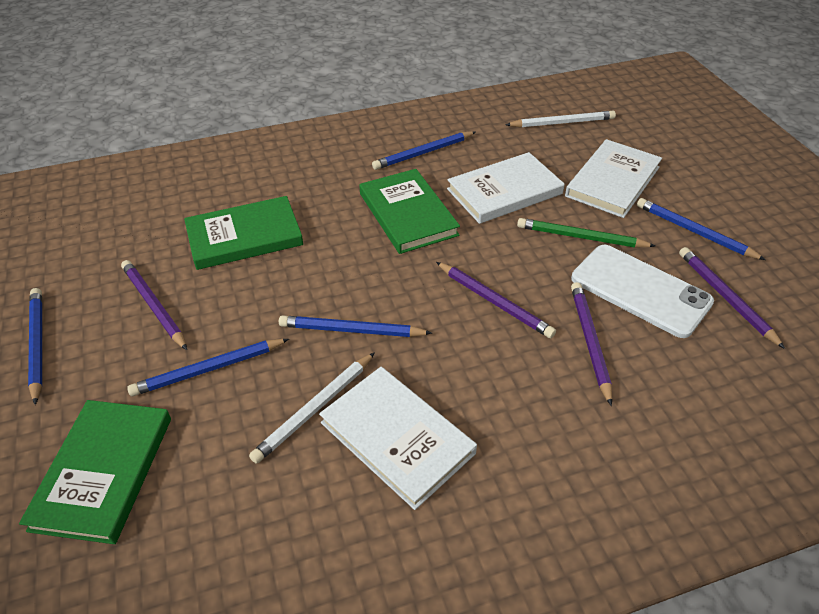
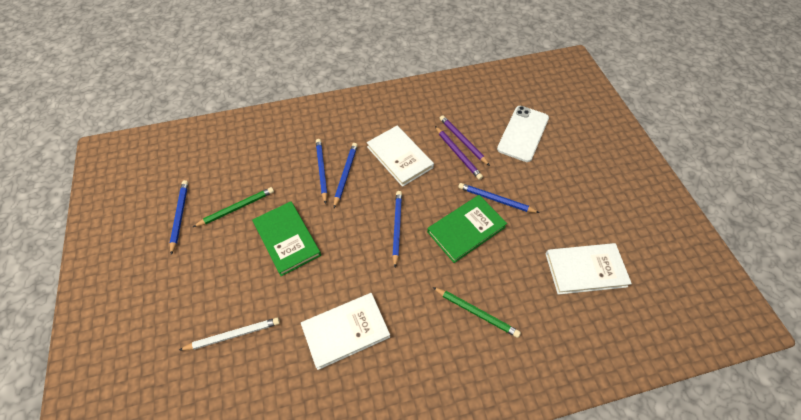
green book: 3 -> 2
green pencil: 1 -> 2
purple pencil: 4 -> 2
white pencil: 2 -> 1

